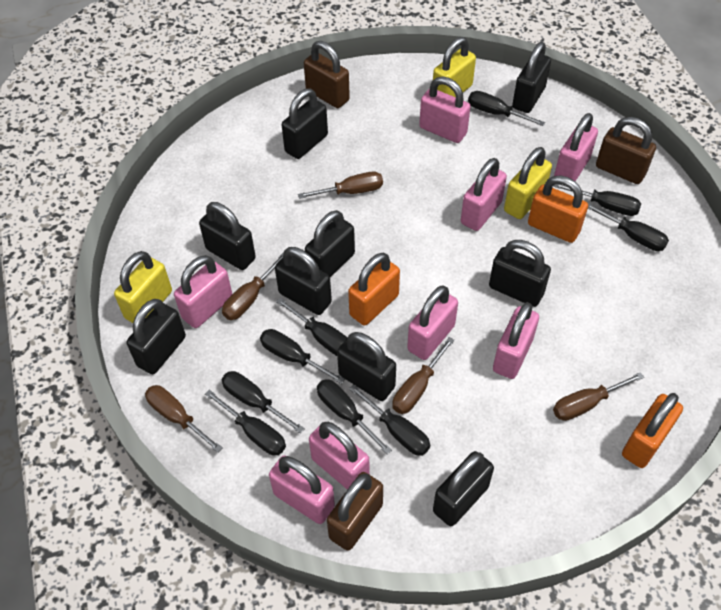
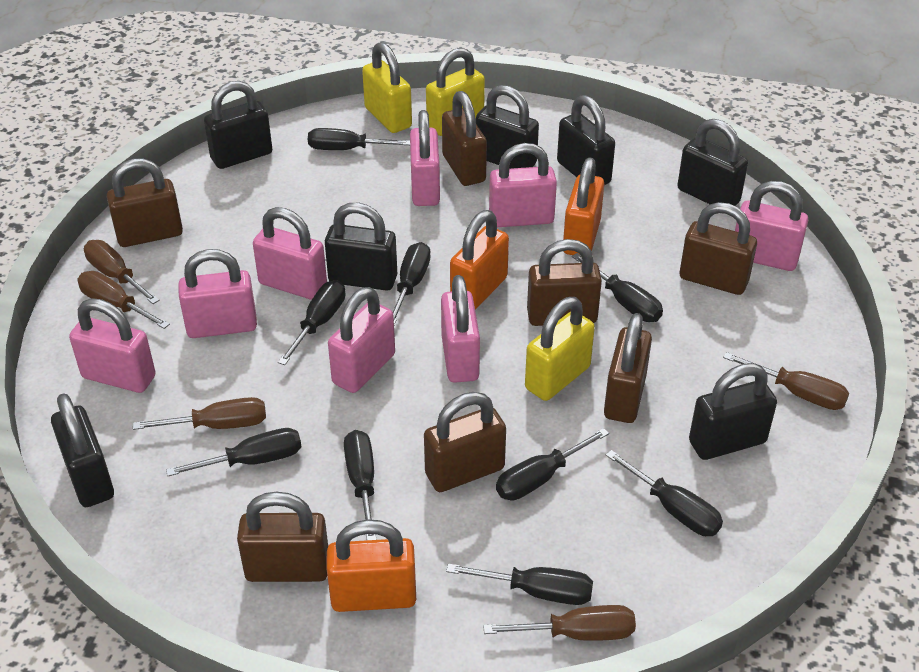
black padlock: 9 -> 7
brown padlock: 3 -> 7

